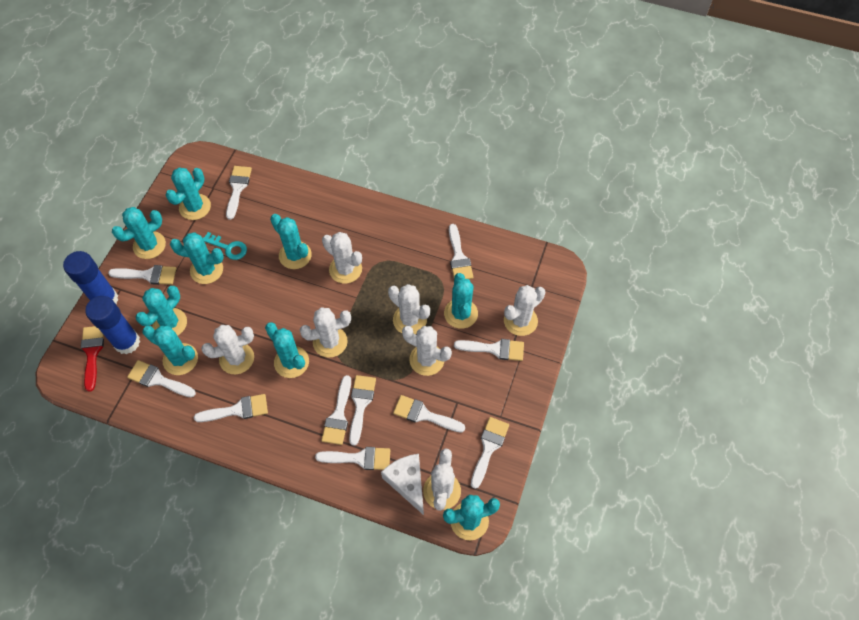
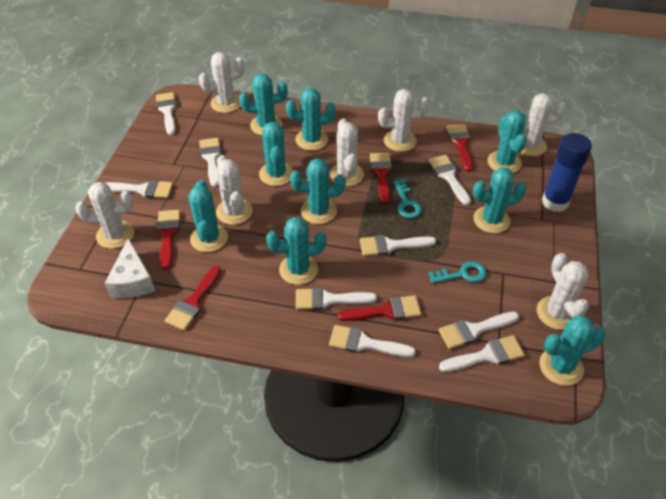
blue glue stick: 2 -> 1
red brush: 1 -> 5
turquoise key: 1 -> 2
white brush: 11 -> 9

